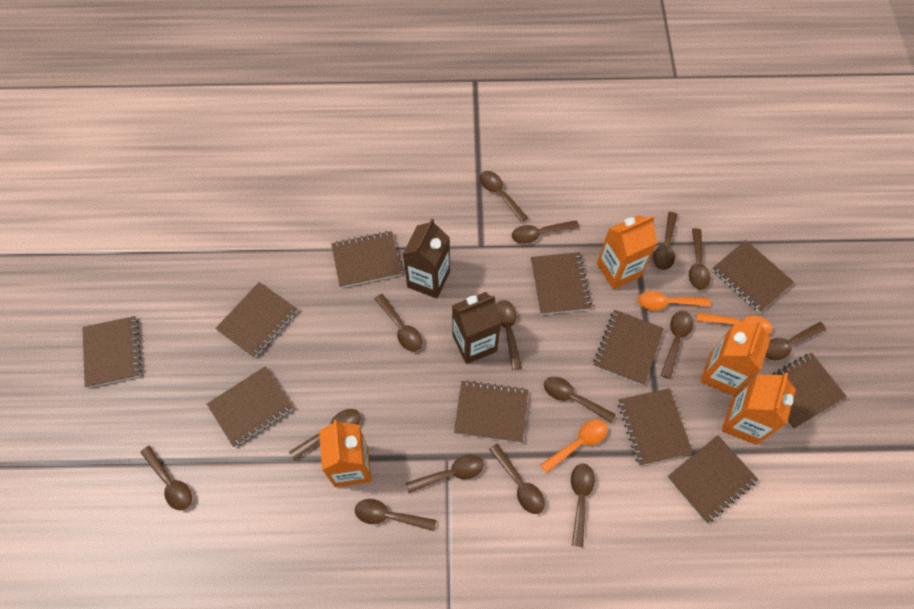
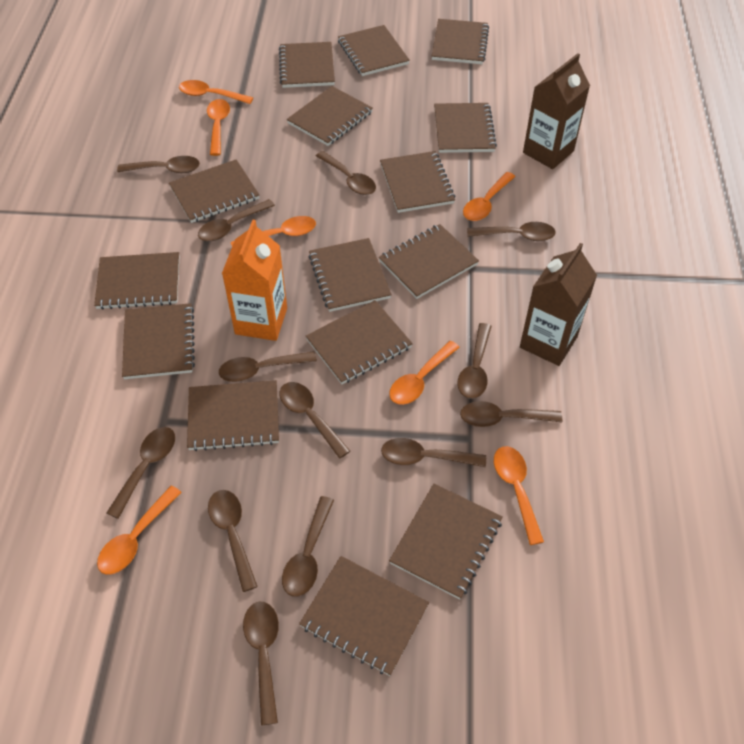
brown notebook: 11 -> 15
brown spoon: 15 -> 13
orange carton: 4 -> 1
orange spoon: 3 -> 7

